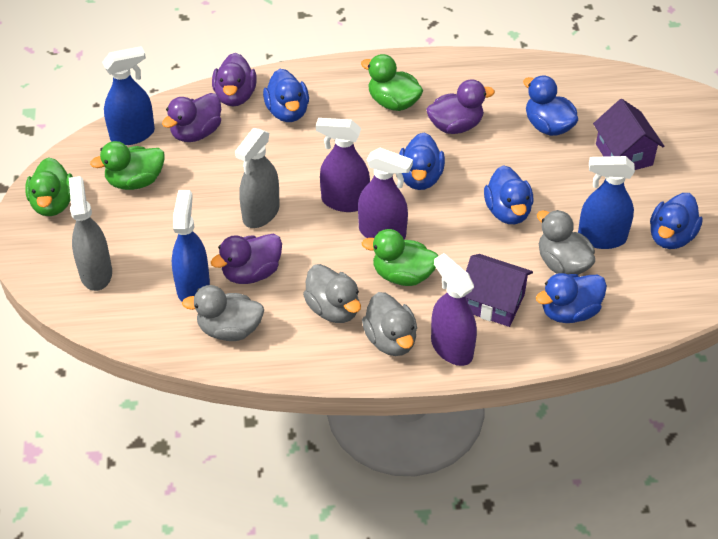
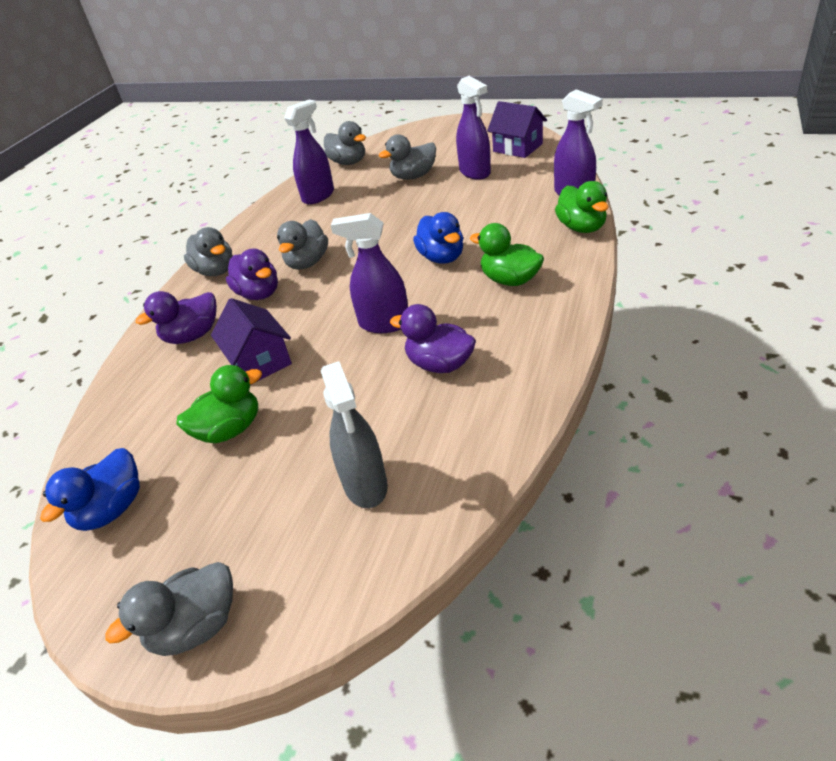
blue duck: 6 -> 2
blue spray bottle: 3 -> 0
green duck: 4 -> 3
grey duck: 4 -> 5
grey spray bottle: 2 -> 1
purple duck: 4 -> 3
purple spray bottle: 3 -> 4

